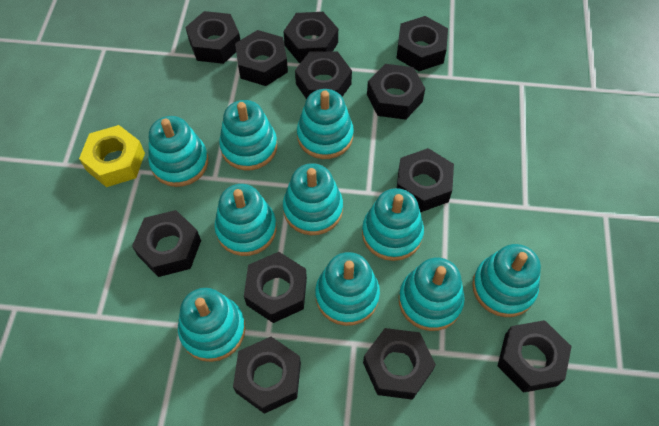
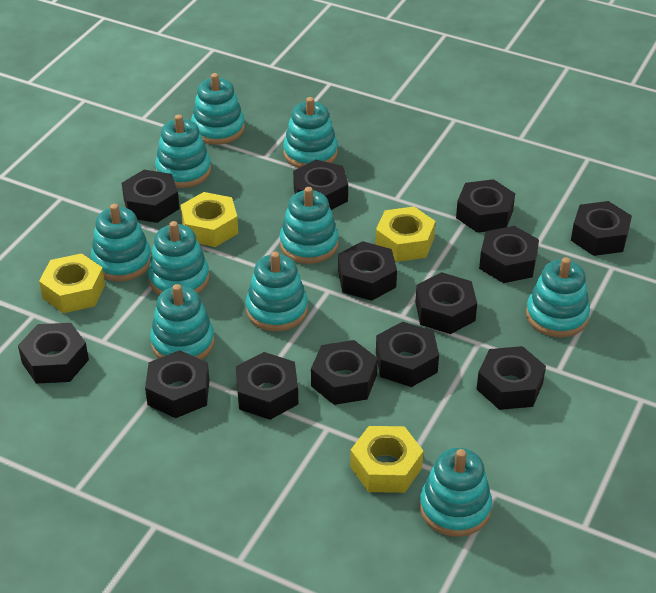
black nut: 12 -> 13
yellow nut: 1 -> 4

